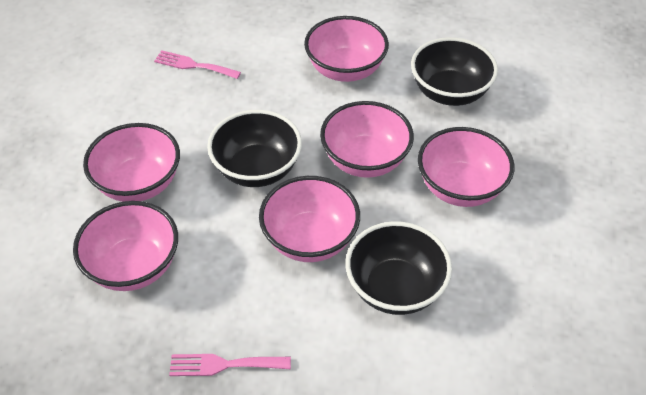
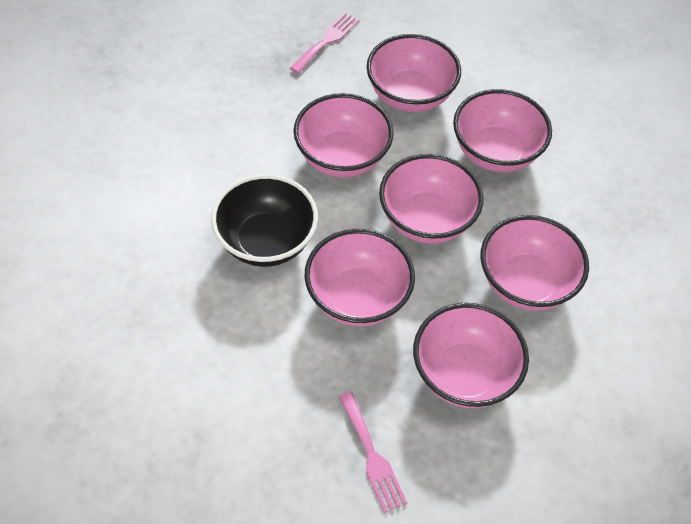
black bowl: 3 -> 1
pink bowl: 6 -> 7

